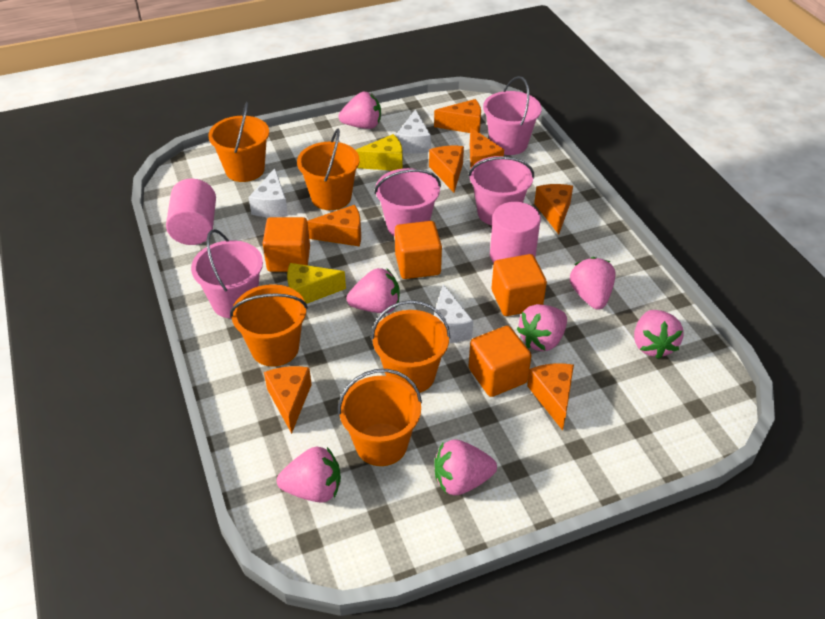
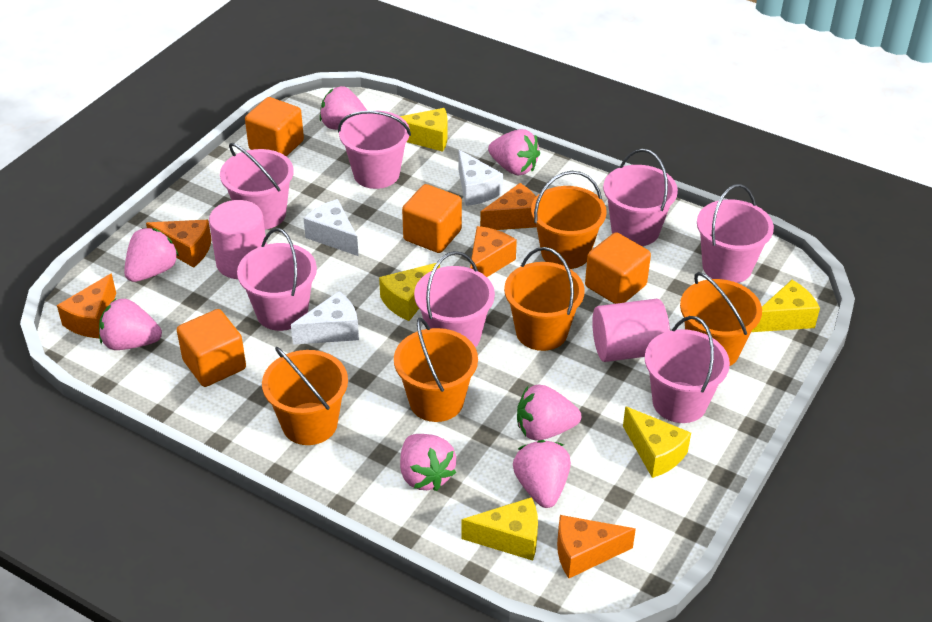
orange cheese: 7 -> 5
pink bucket: 4 -> 7
yellow cheese: 2 -> 5

